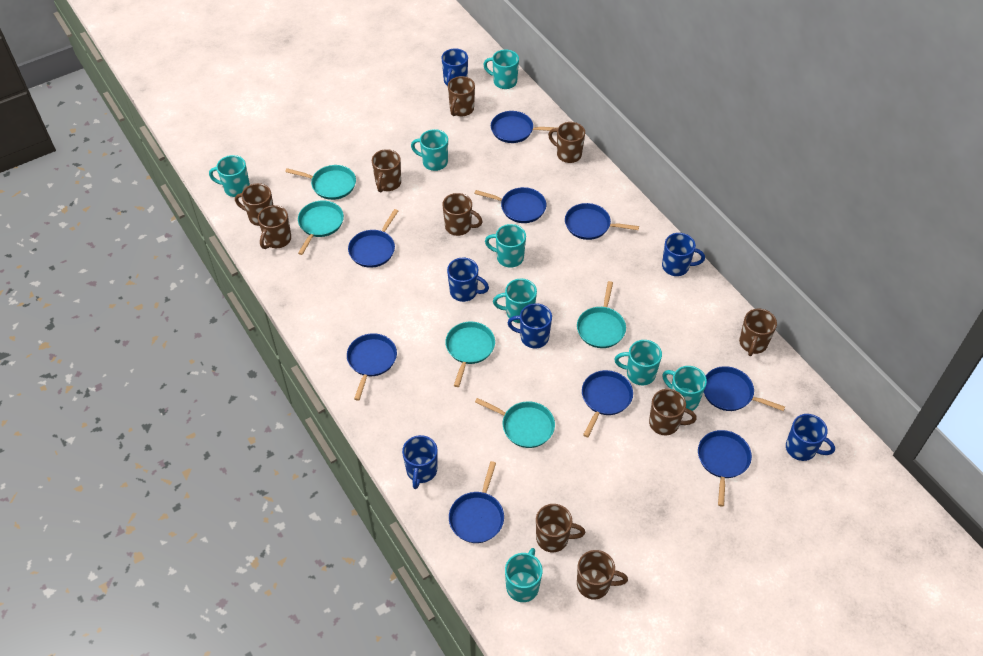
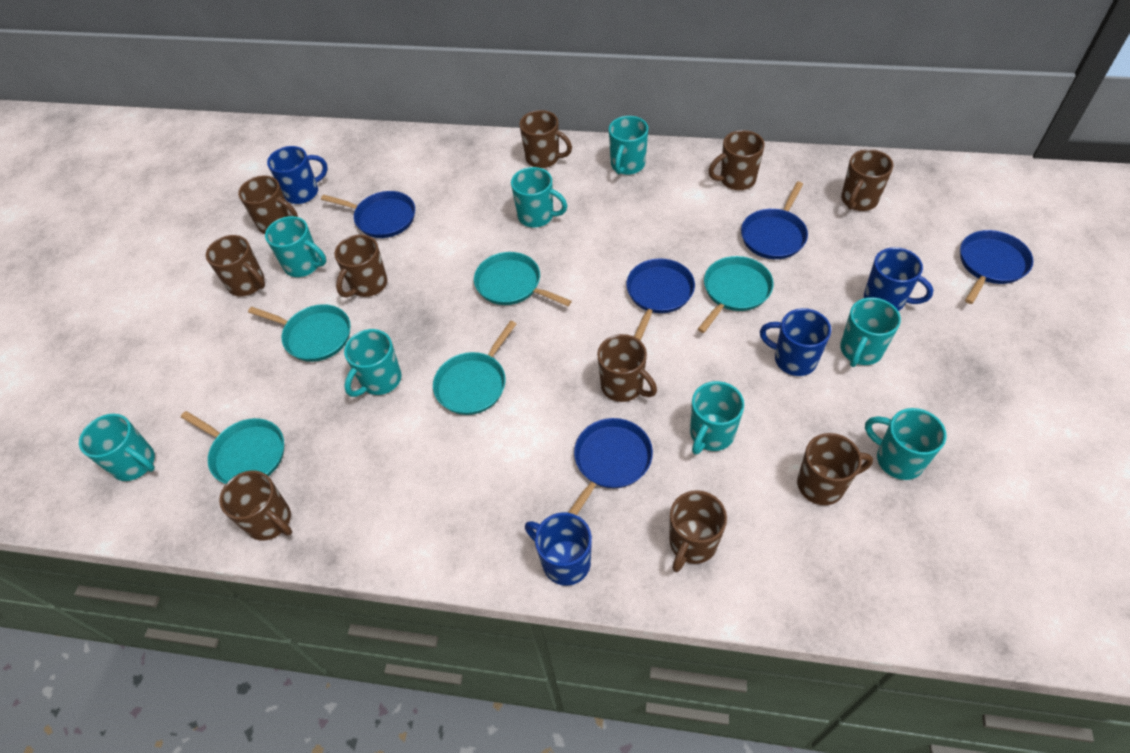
blue mug: 6 -> 4
blue pan: 9 -> 5

